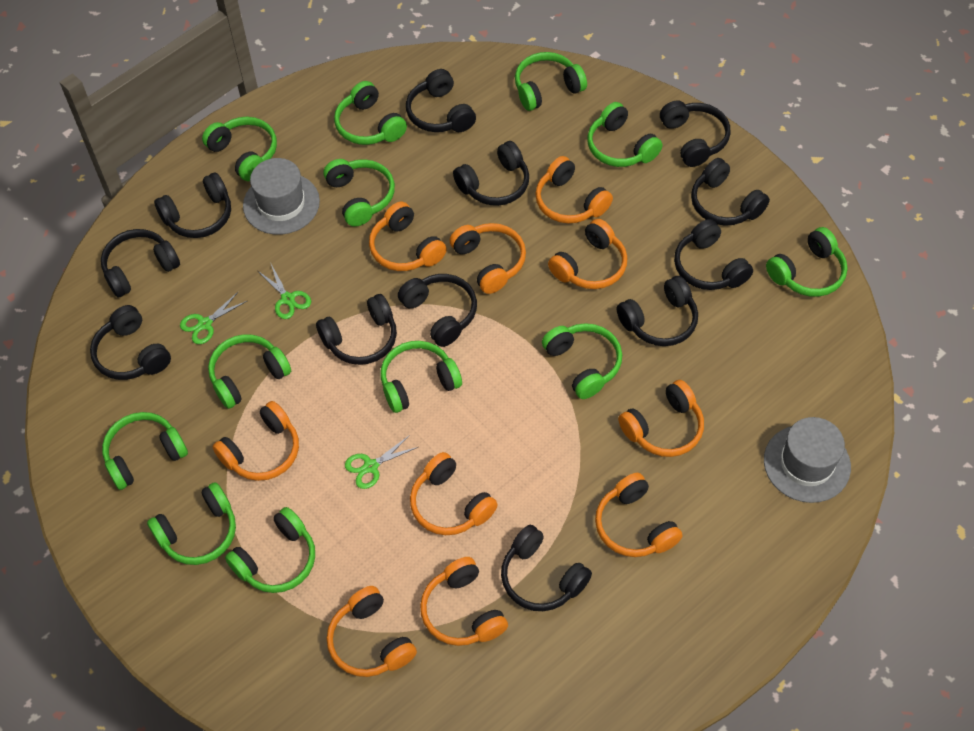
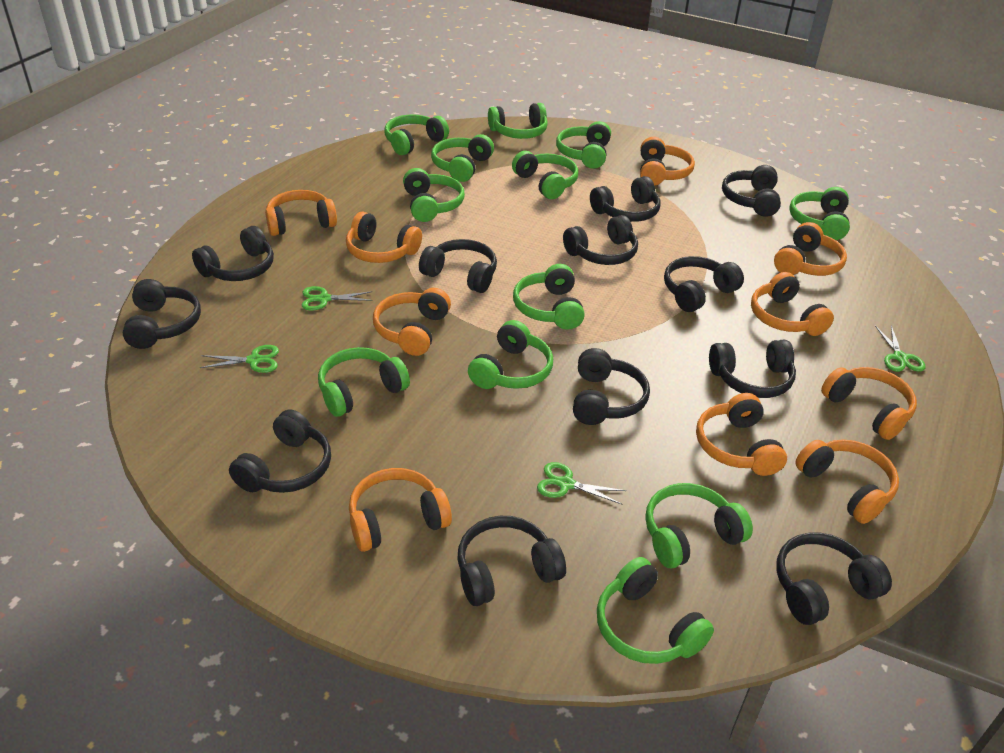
green scissors: 3 -> 4
grey hat: 2 -> 0

